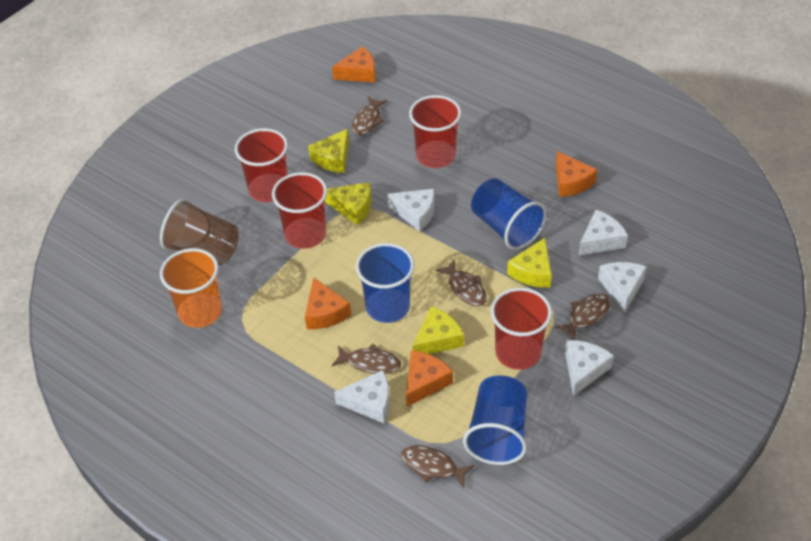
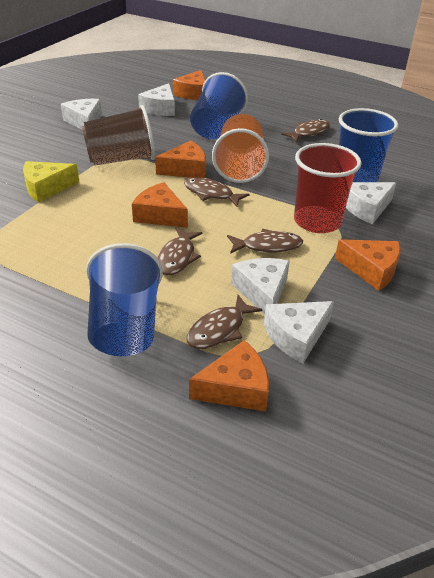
orange cheese: 4 -> 5
red cup: 4 -> 1
yellow cheese: 4 -> 1

